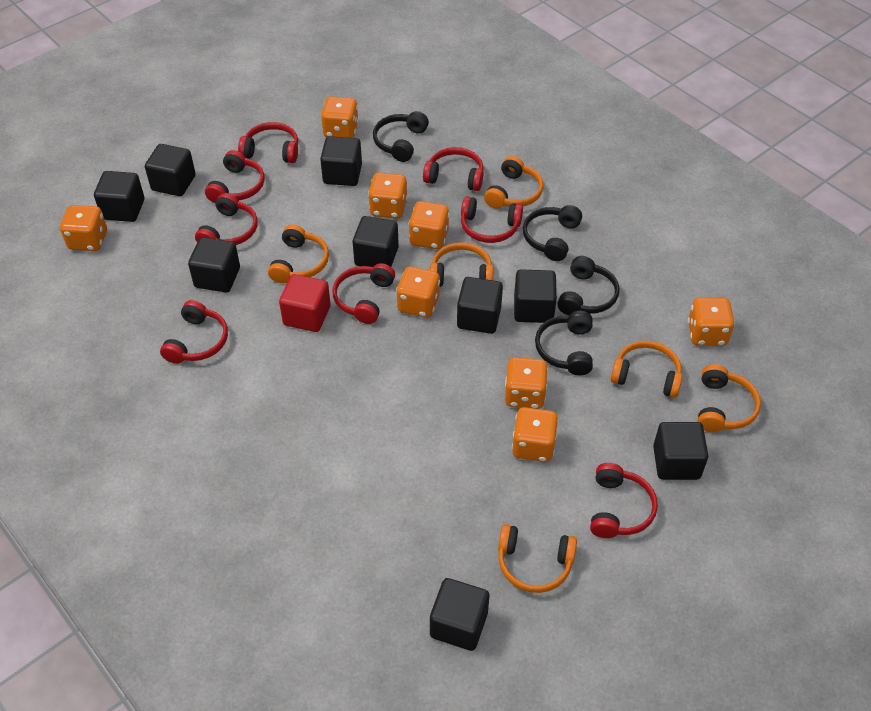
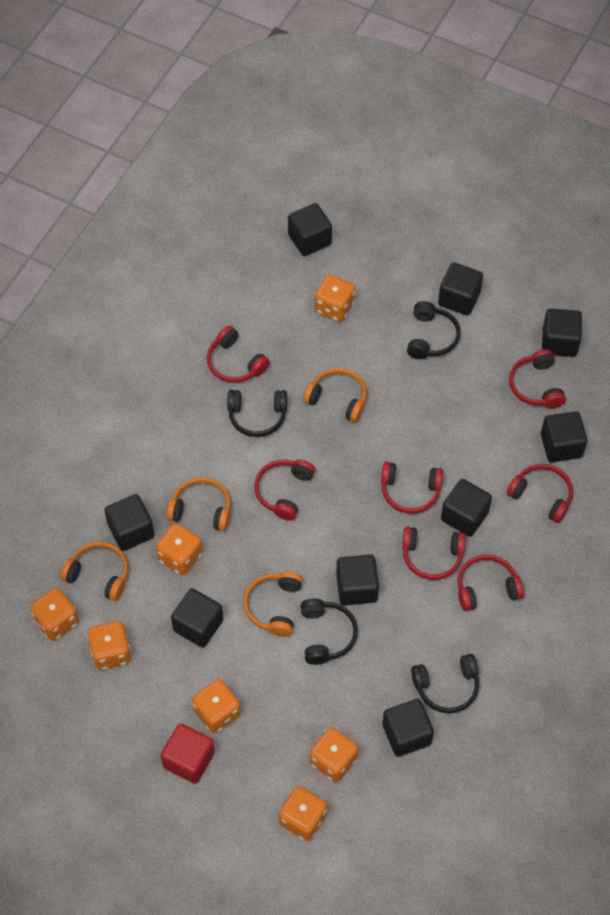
orange dice: 8 -> 7
orange headphones: 6 -> 4
red headphones: 8 -> 7

